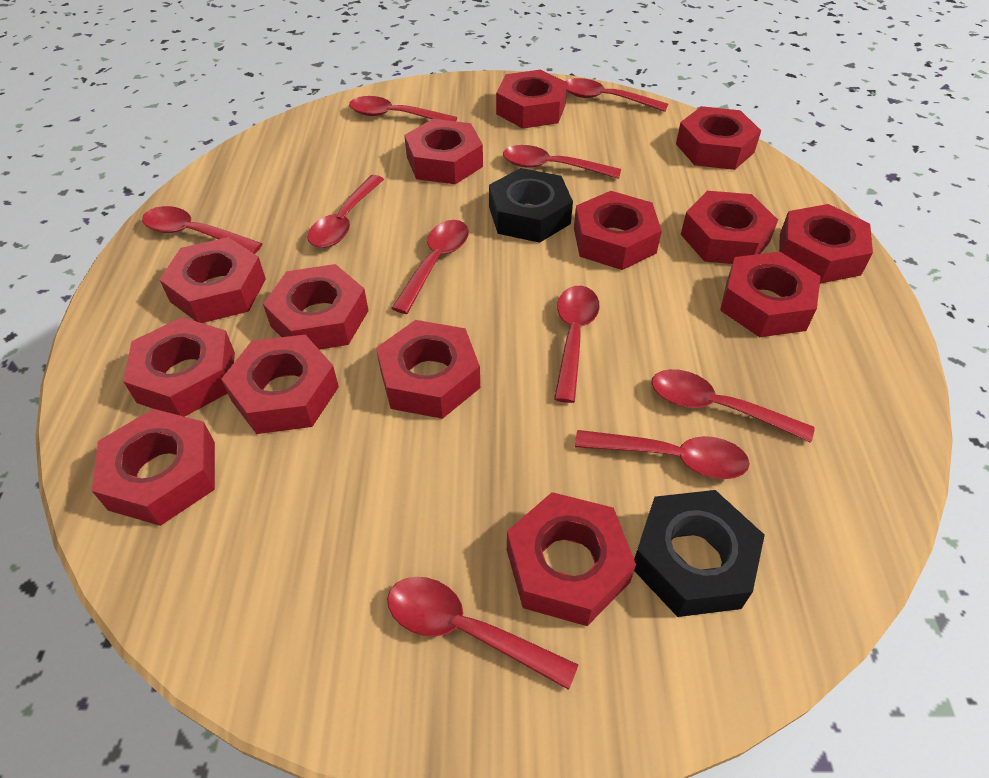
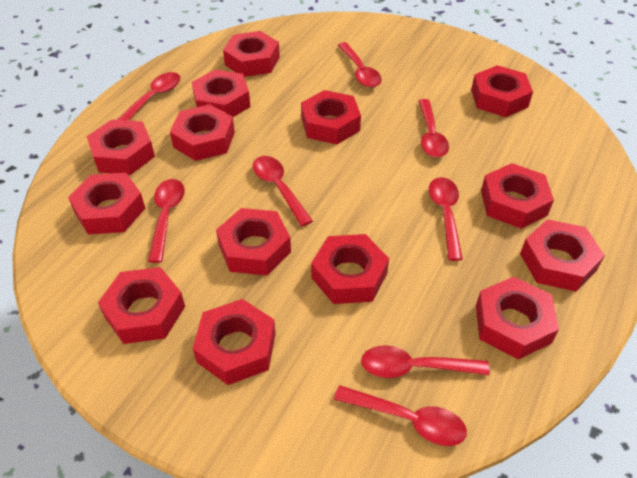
black nut: 2 -> 0
red spoon: 10 -> 8

